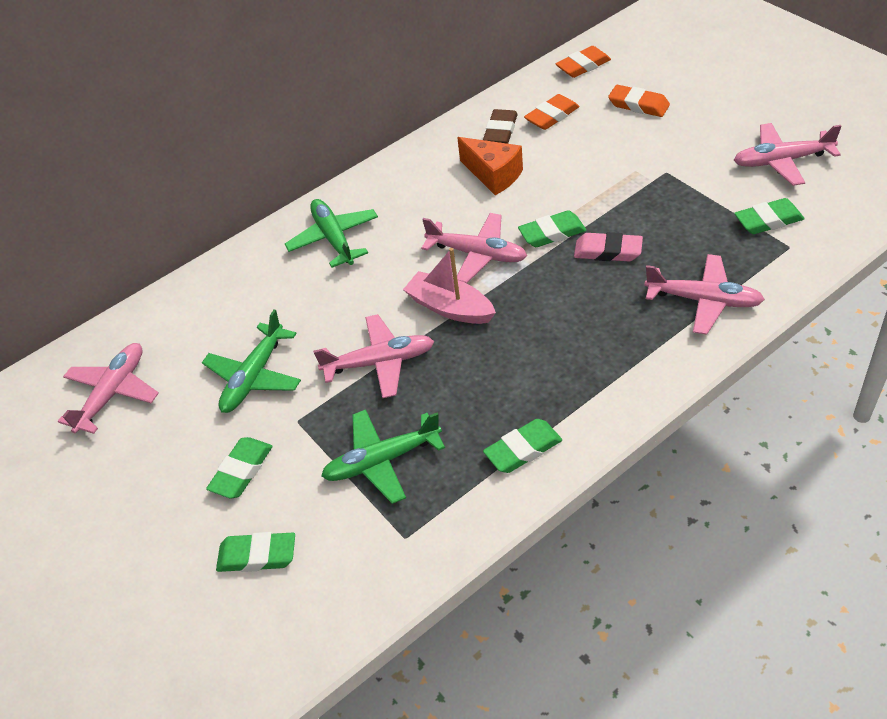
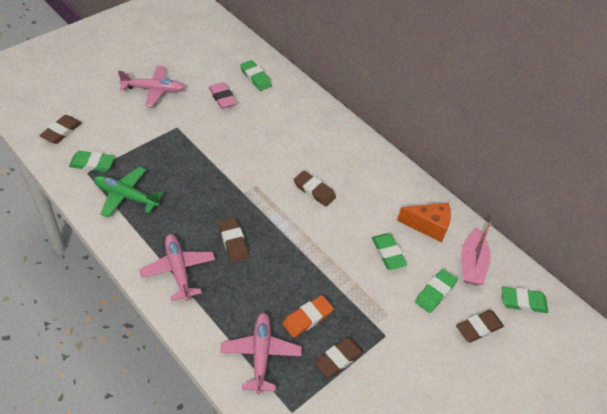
brown eraser: 1 -> 5
green plane: 3 -> 1
orange eraser: 3 -> 1
pink plane: 5 -> 3

